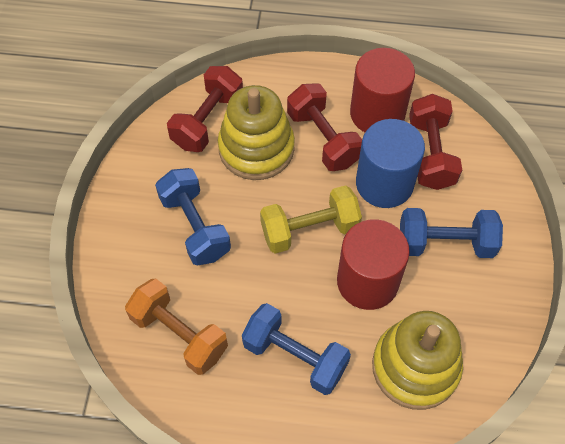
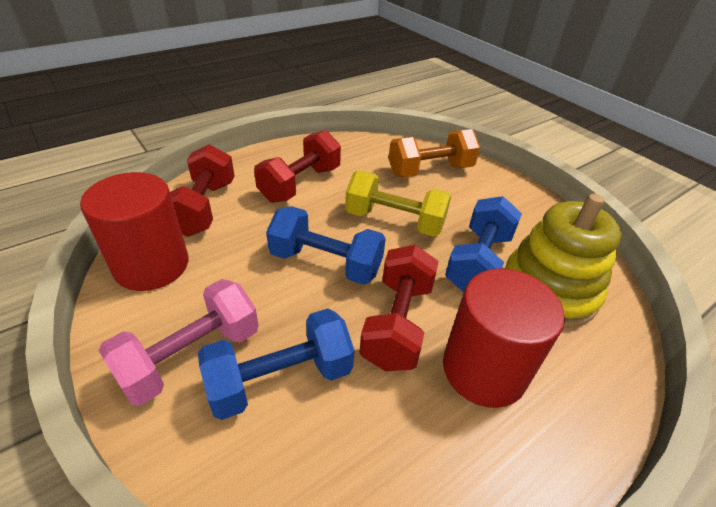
blue cylinder: 1 -> 0
pink dumbbell: 0 -> 1
yellow stacking toy: 2 -> 1

